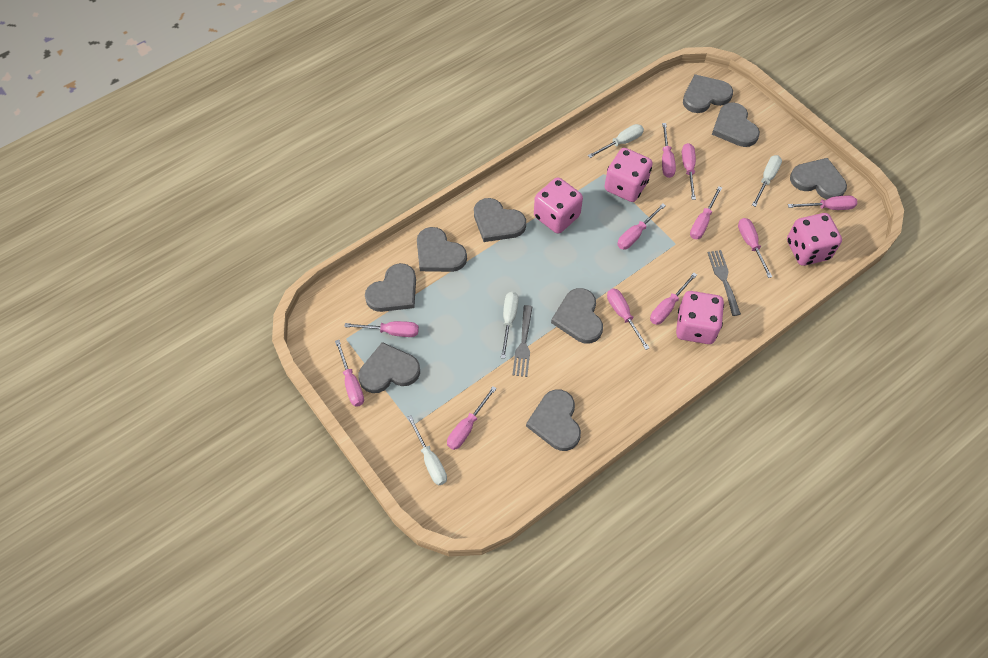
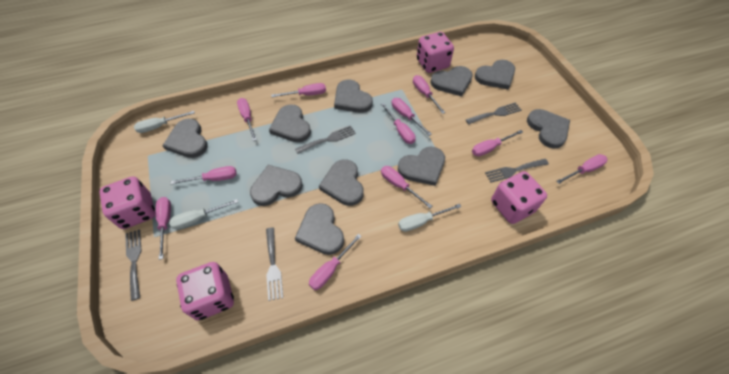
grey fork: 2 -> 5
grey heart: 9 -> 10
white screwdriver: 4 -> 3

